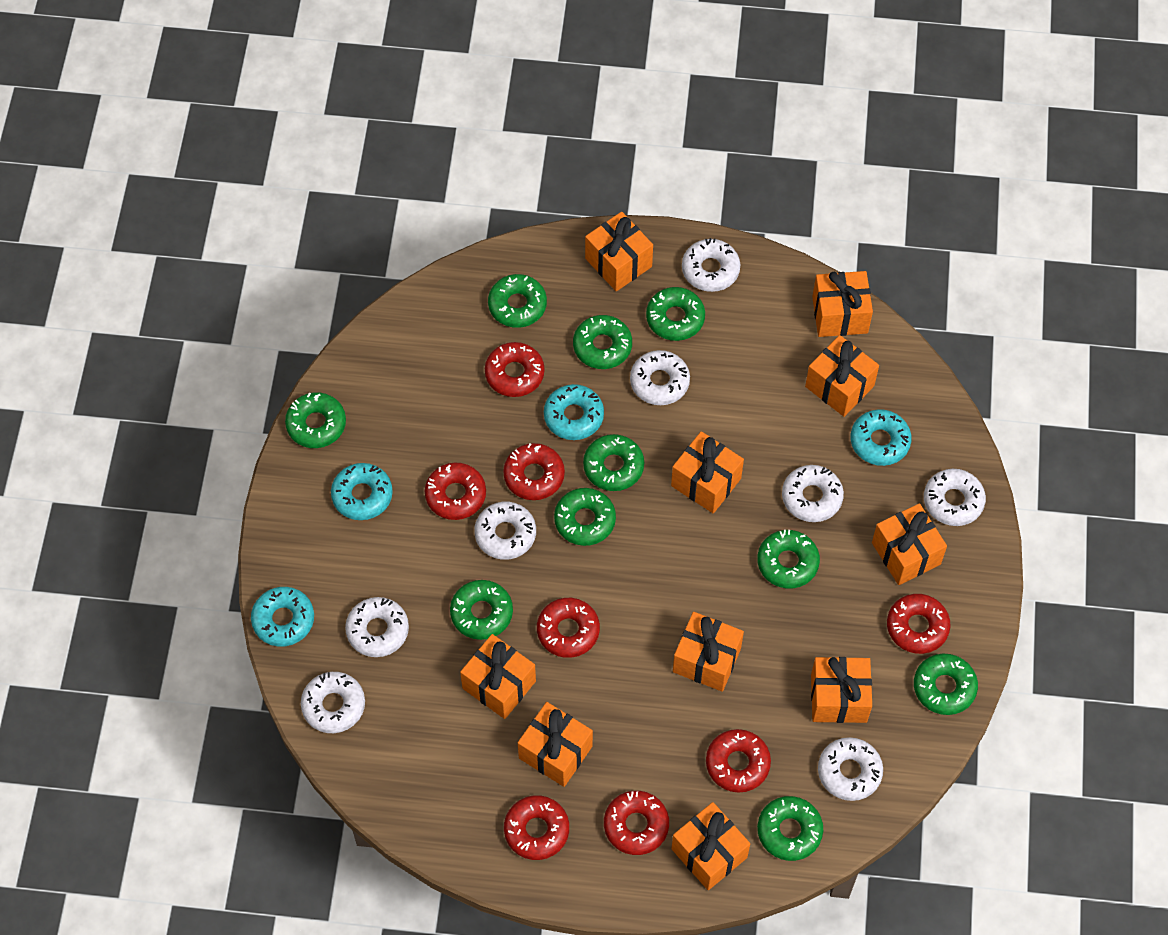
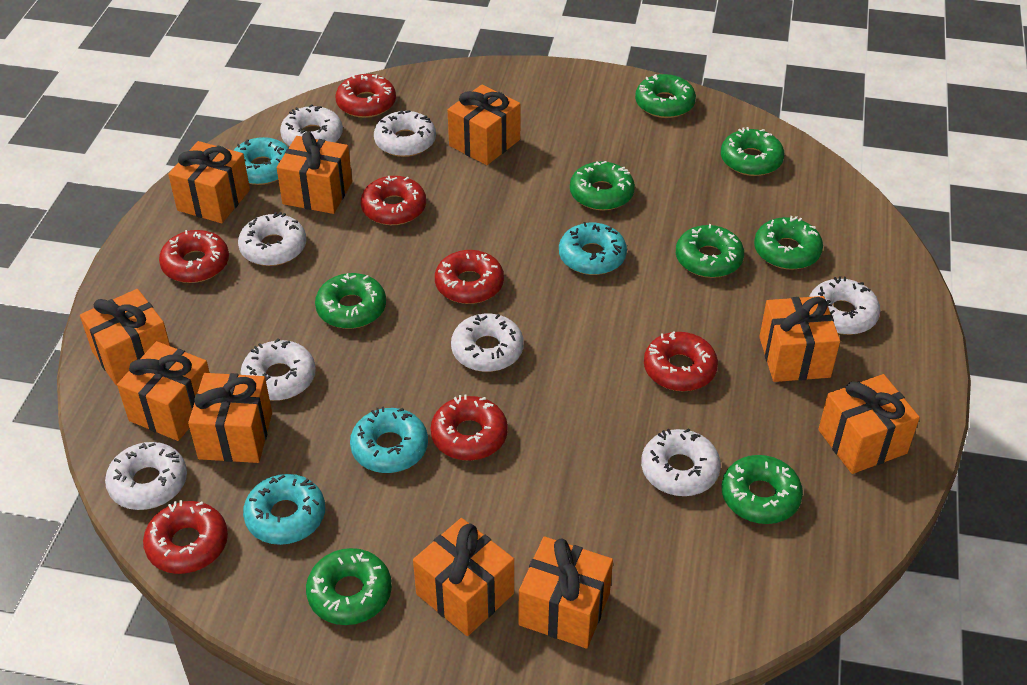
green donut: 10 -> 8
red donut: 8 -> 7

